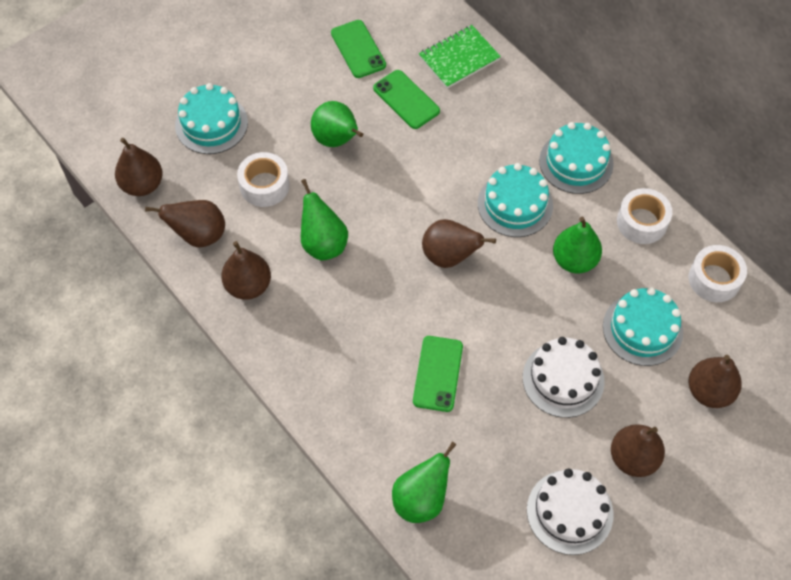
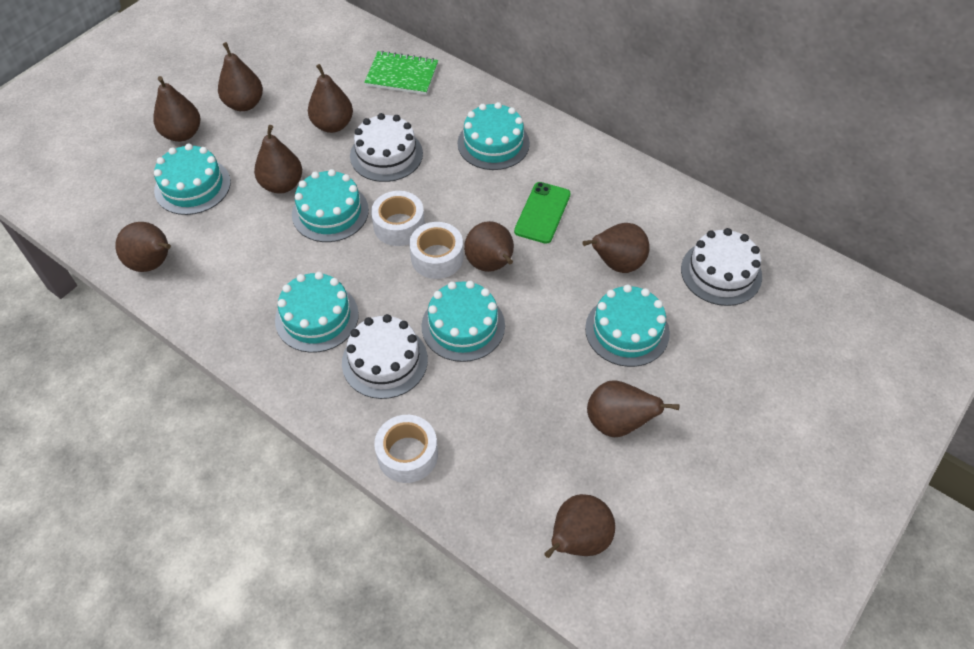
brown pear: 6 -> 9
green pear: 4 -> 0
green phone: 3 -> 1
turquoise cake: 4 -> 6
white cake: 2 -> 3

